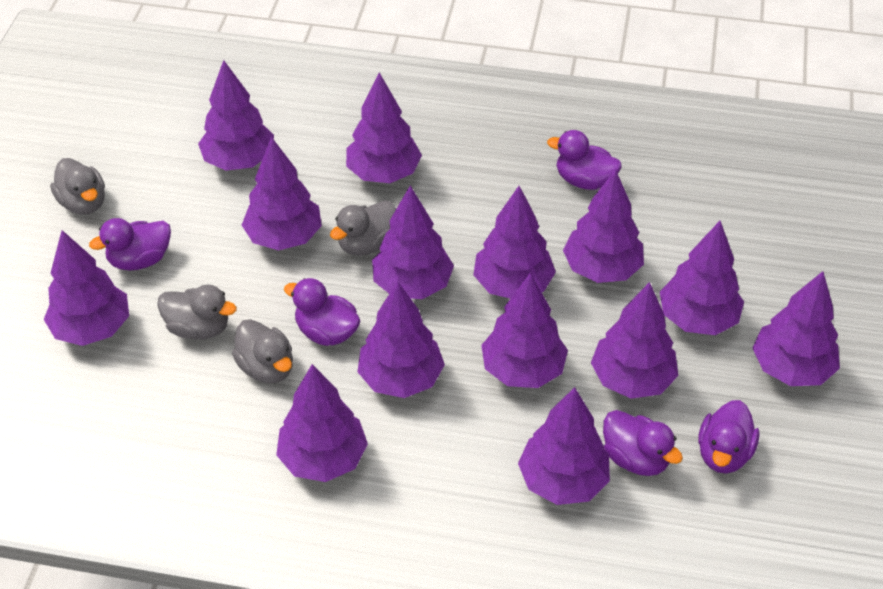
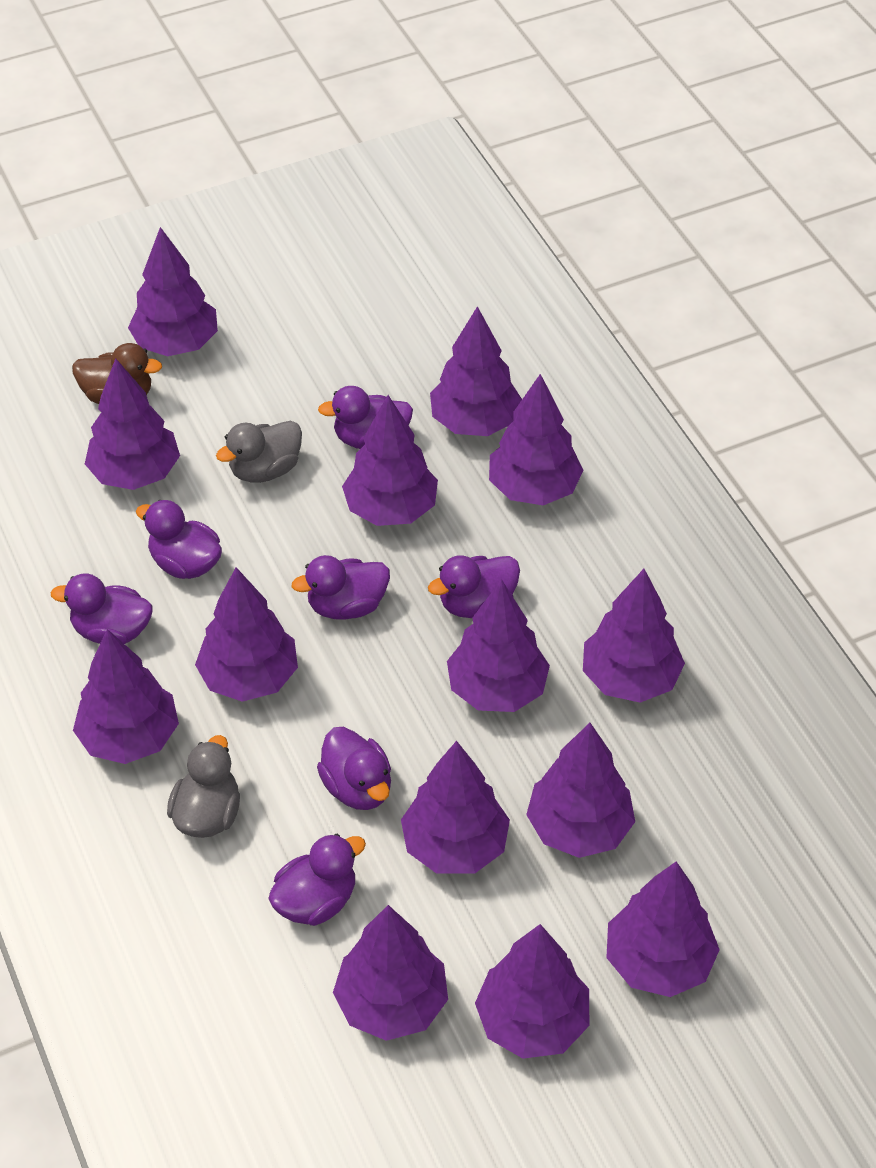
brown duck: 0 -> 1
grey duck: 4 -> 2
purple duck: 5 -> 7

